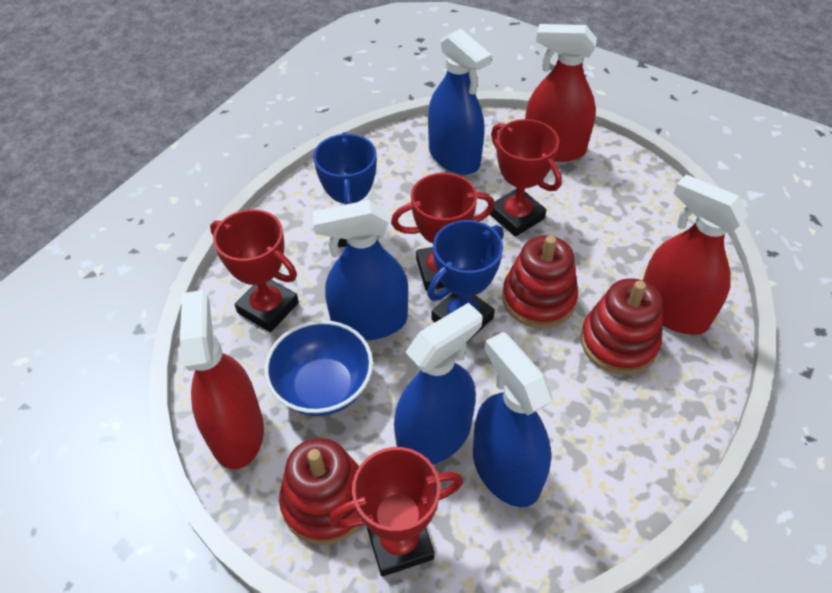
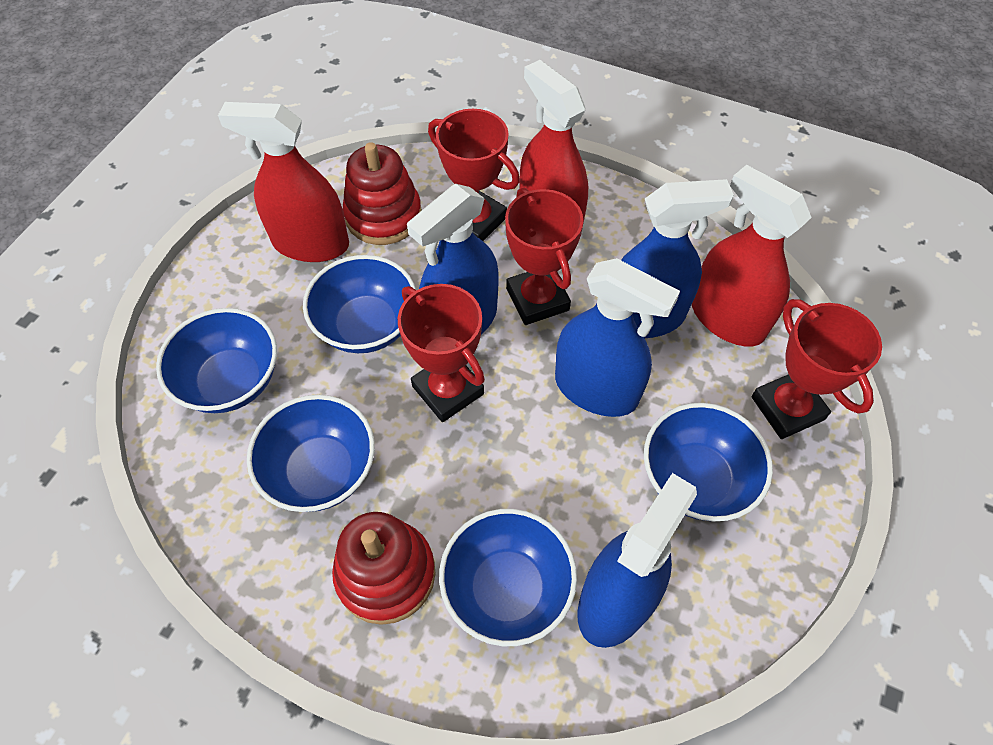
blue bowl: 1 -> 5
blue trophy: 2 -> 0
red stacking toy: 3 -> 2

